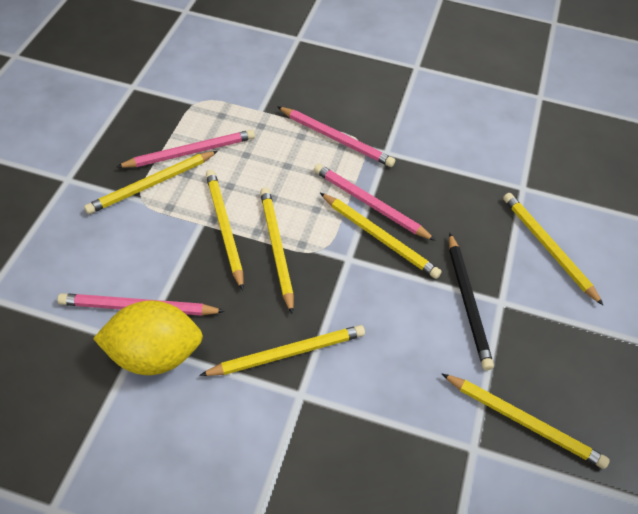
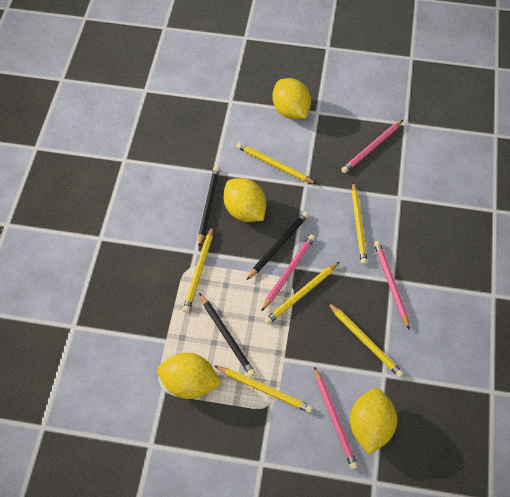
black pencil: 1 -> 3
yellow lemon: 1 -> 4
yellow pencil: 7 -> 6

